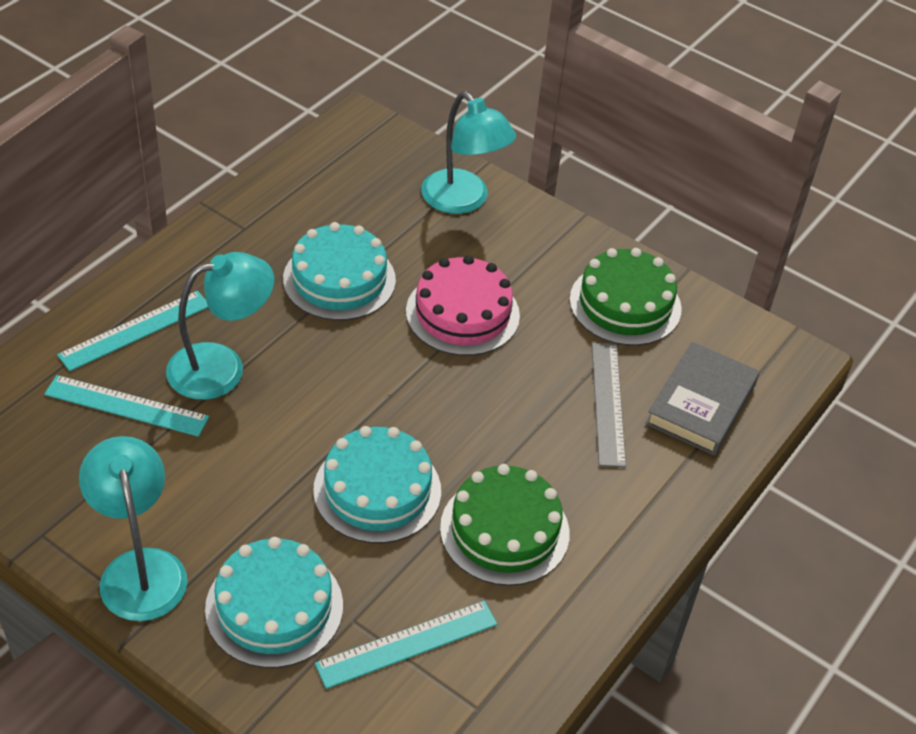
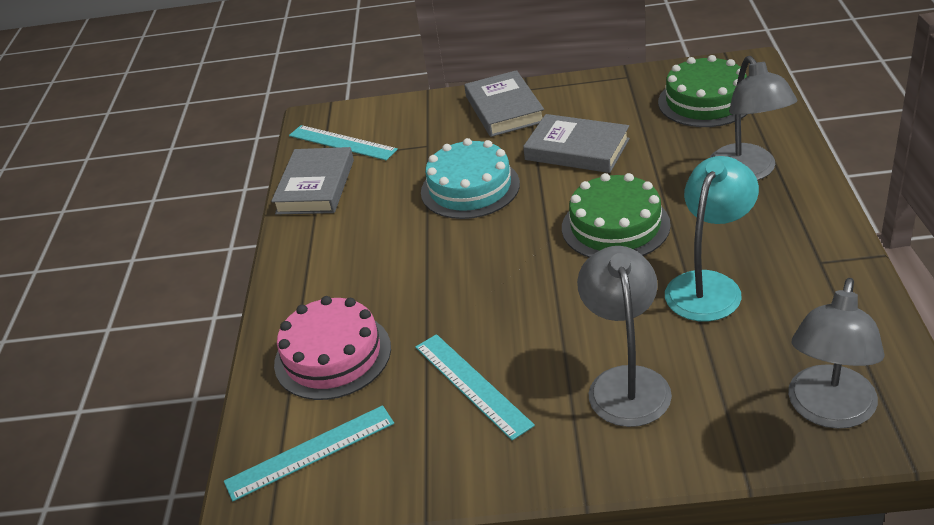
grey book: 1 -> 3
grey lamp: 0 -> 3
grey ruler: 1 -> 0
turquoise cake: 3 -> 1
turquoise lamp: 3 -> 1

